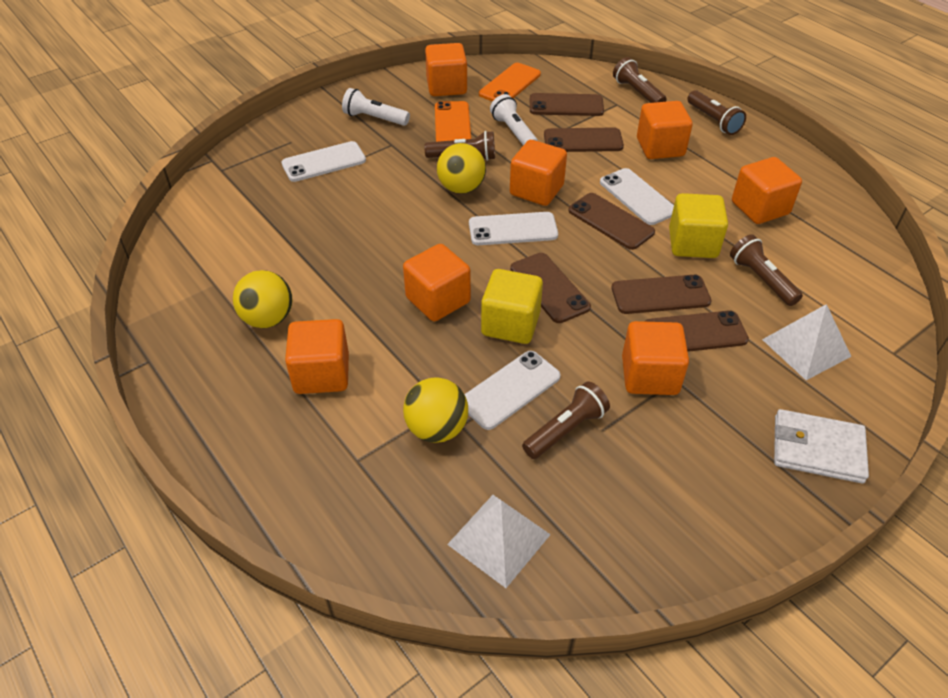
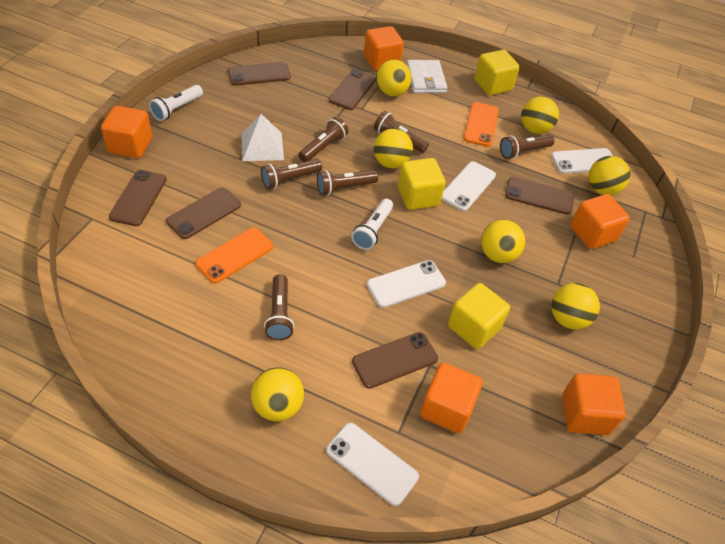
brown flashlight: 5 -> 6
orange cube: 7 -> 5
white pyramid: 2 -> 1
yellow ball: 3 -> 7
yellow cube: 2 -> 3

